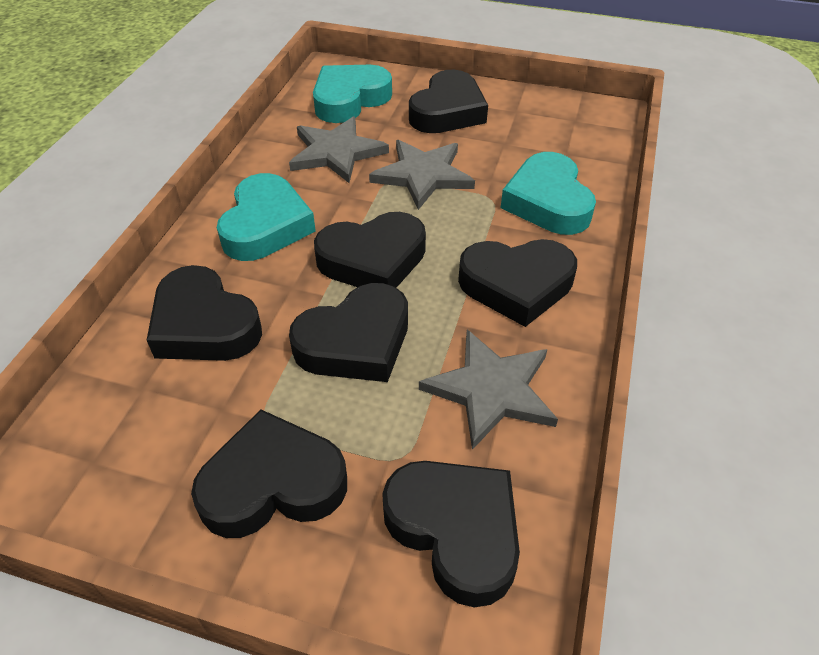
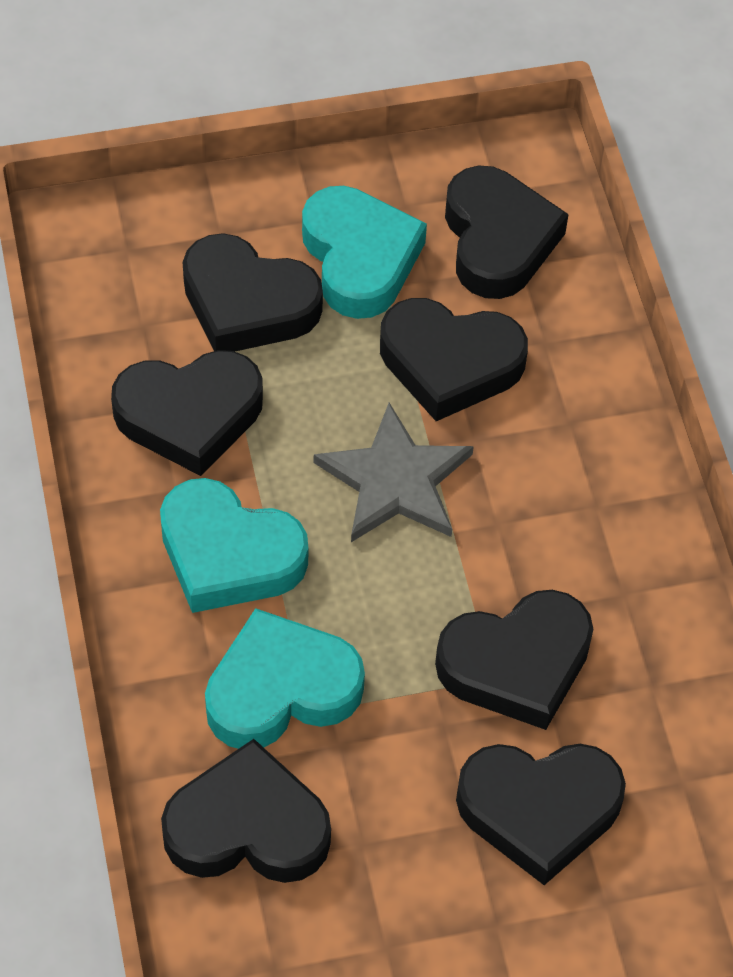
grey star: 3 -> 1

